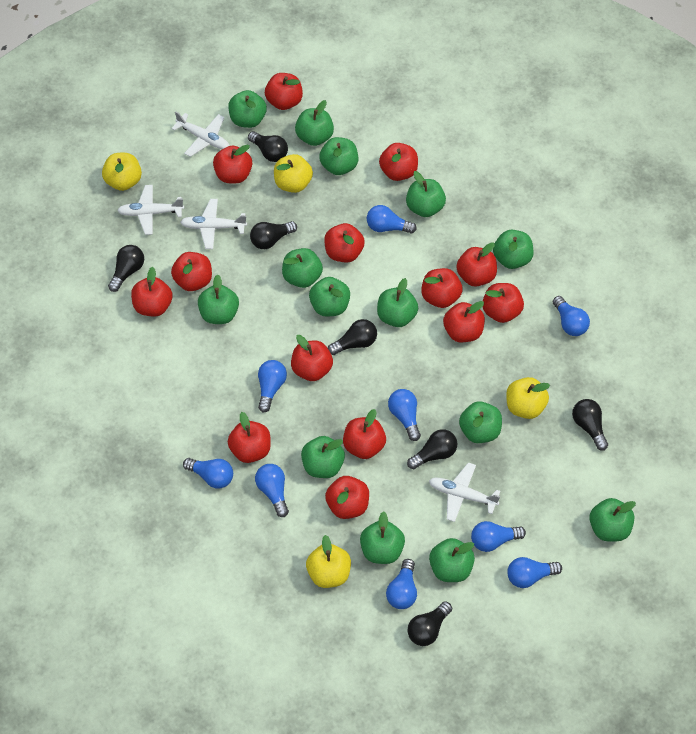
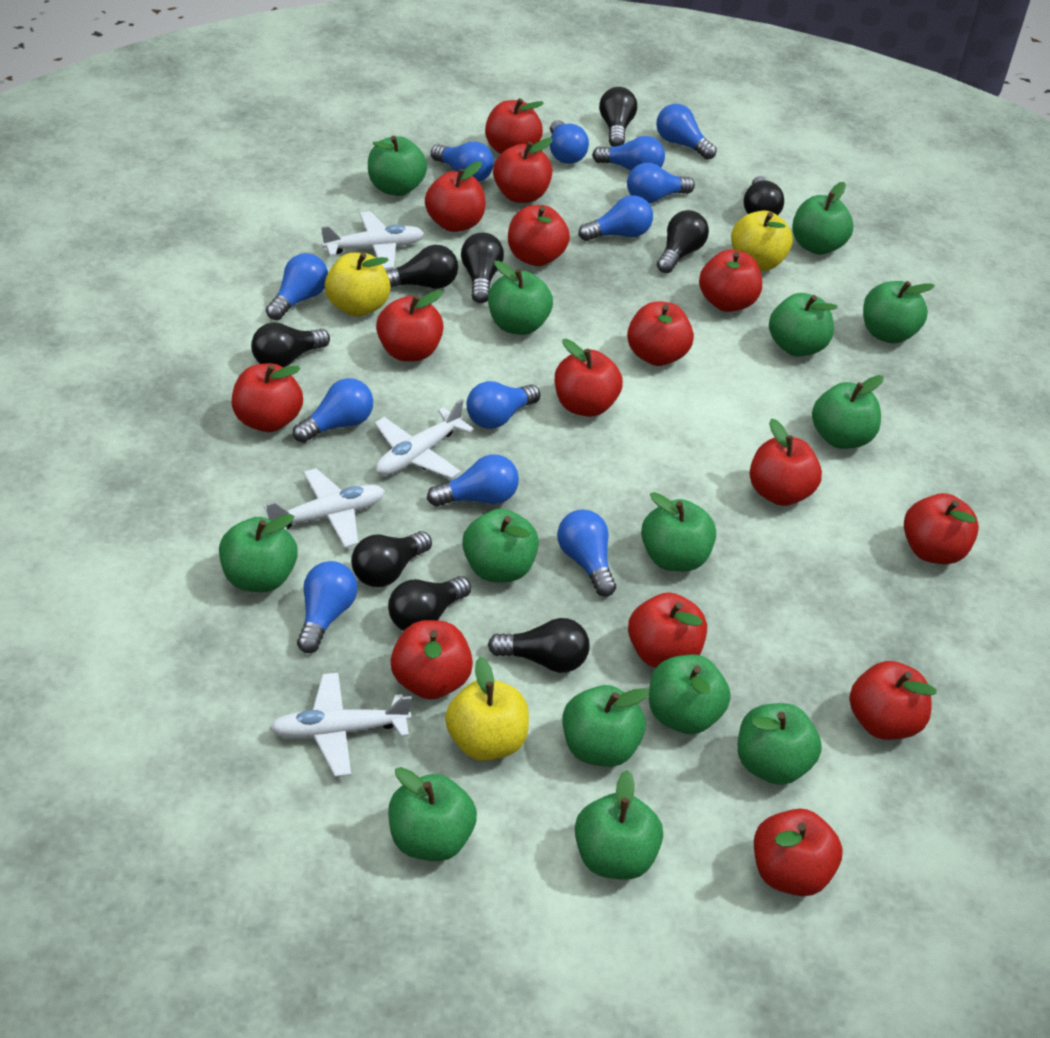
black light bulb: 7 -> 9
blue light bulb: 9 -> 12
red apple: 14 -> 15
yellow apple: 4 -> 3

